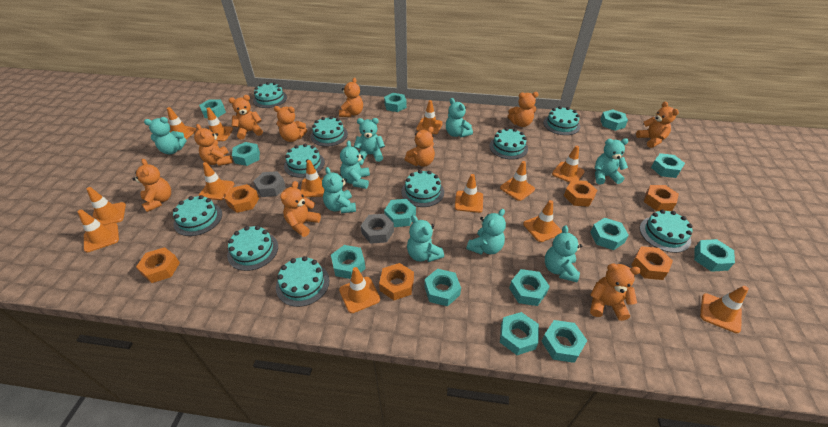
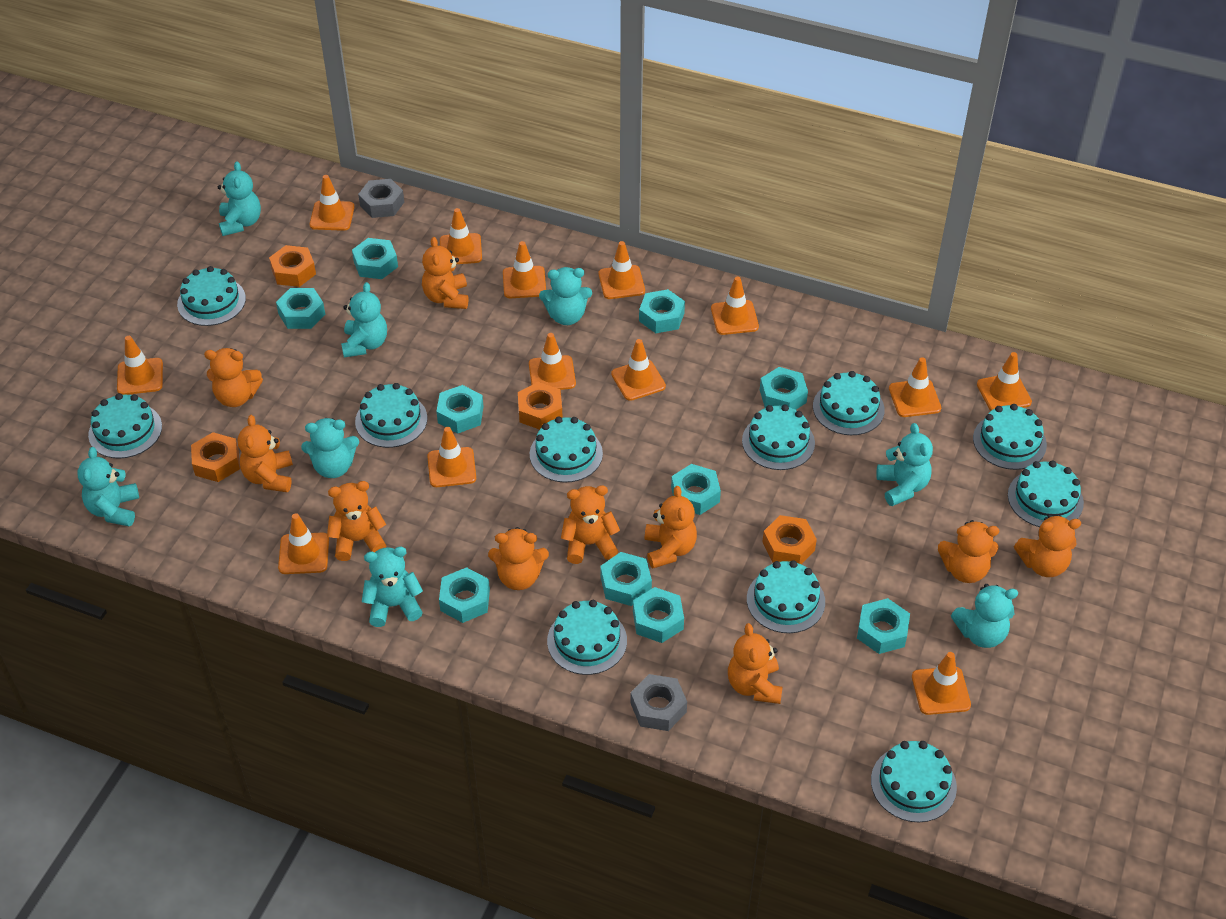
orange nut: 6 -> 4
turquoise cake: 10 -> 11
turquoise nut: 13 -> 10
turquoise teddy bear: 9 -> 8

